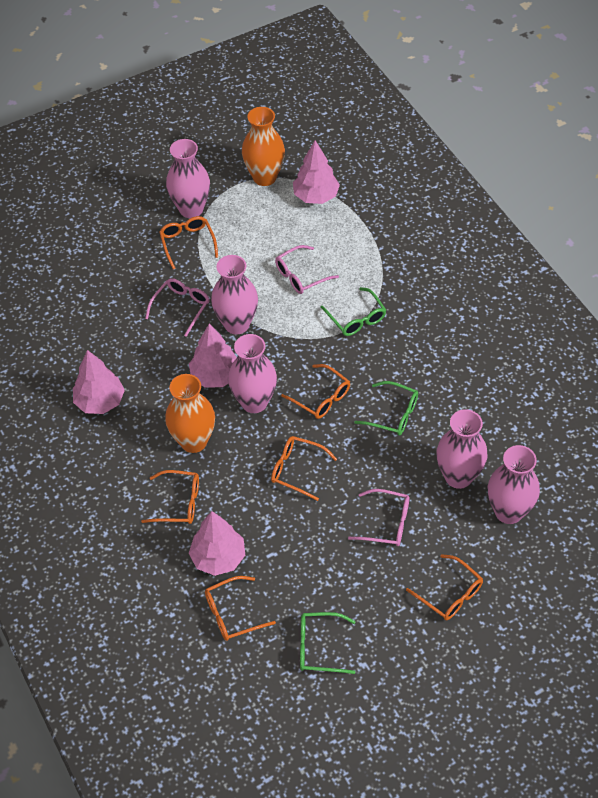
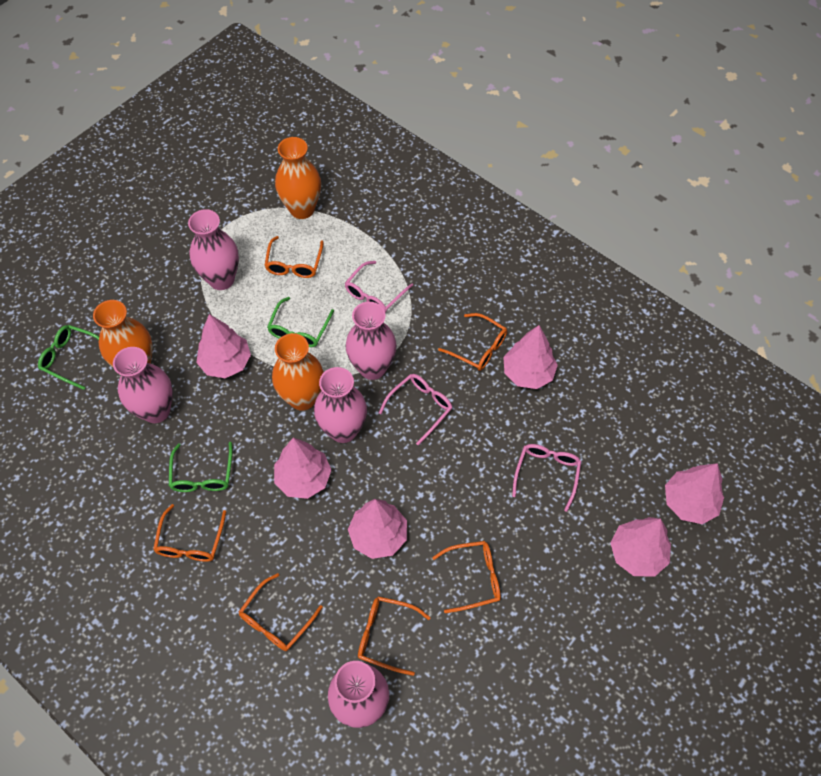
orange vase: 2 -> 3
pink tree: 4 -> 6

